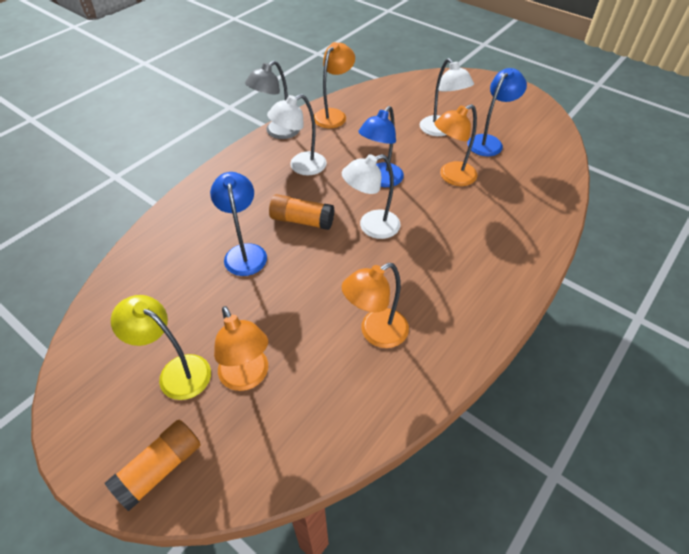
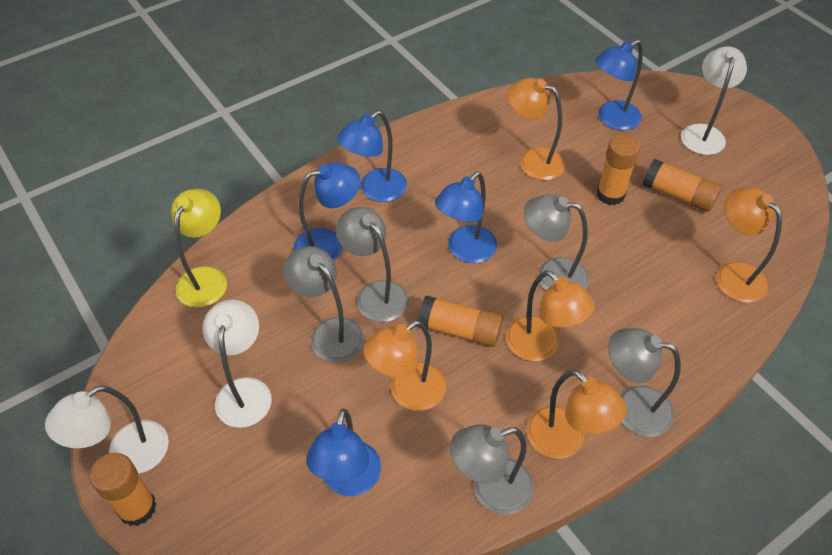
blue lamp: 3 -> 5
grey lamp: 1 -> 5
orange glue stick: 2 -> 4
orange lamp: 4 -> 5

